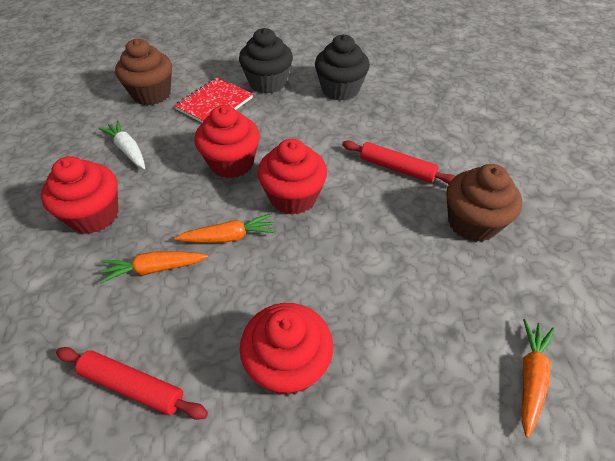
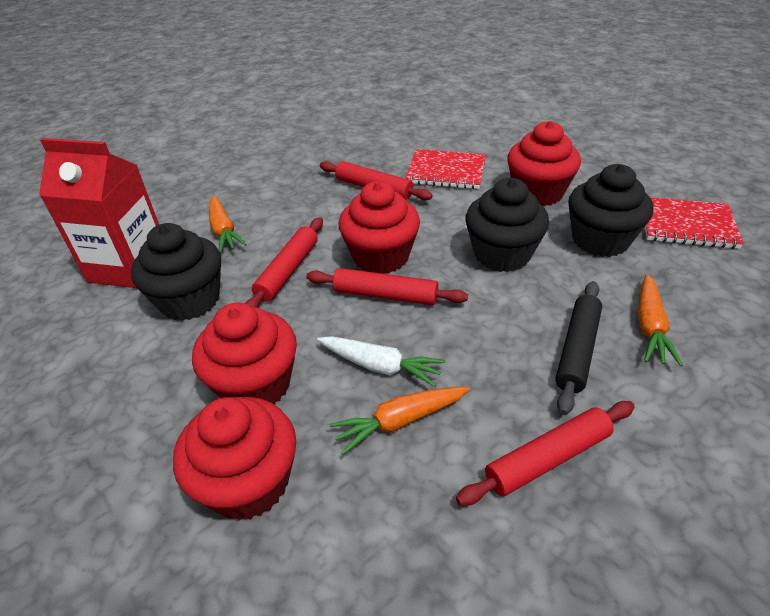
black cupcake: 2 -> 3
black rolling pin: 0 -> 1
brown cupcake: 2 -> 0
red carton: 0 -> 1
red notebook: 1 -> 2
red rolling pin: 2 -> 4

